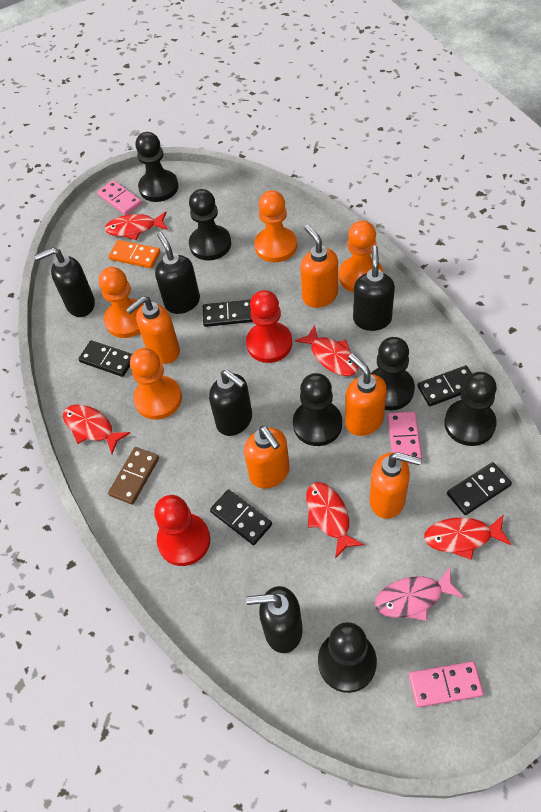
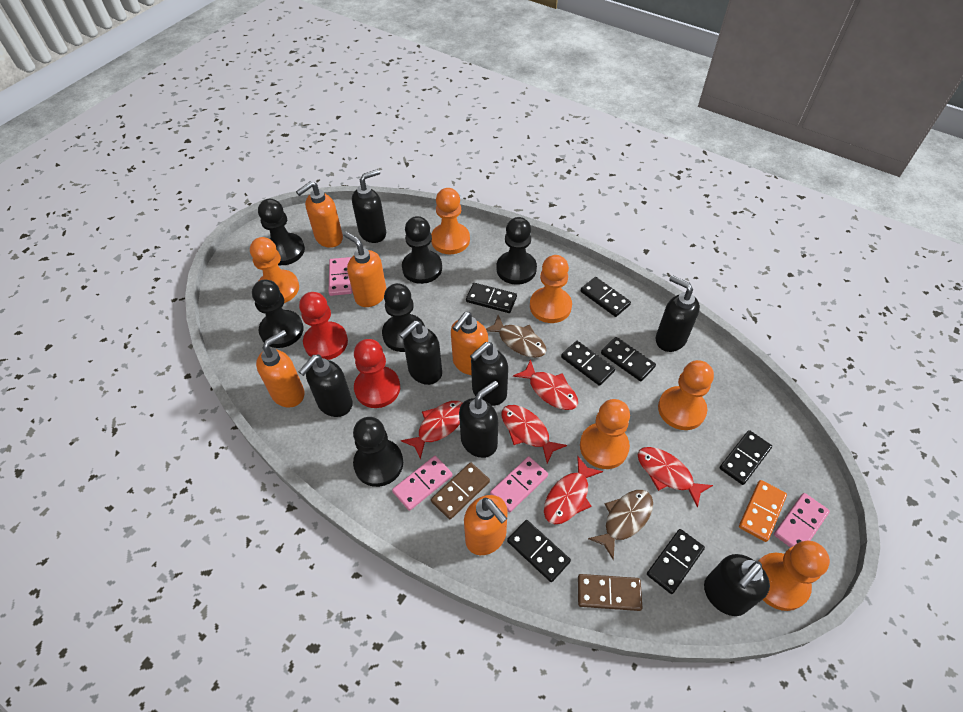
black domino: 5 -> 7
black soap dispenser: 5 -> 7
brown domino: 1 -> 2
brown fish: 0 -> 2
orange pawn: 4 -> 6
pink domino: 3 -> 4
pink fish: 1 -> 0

